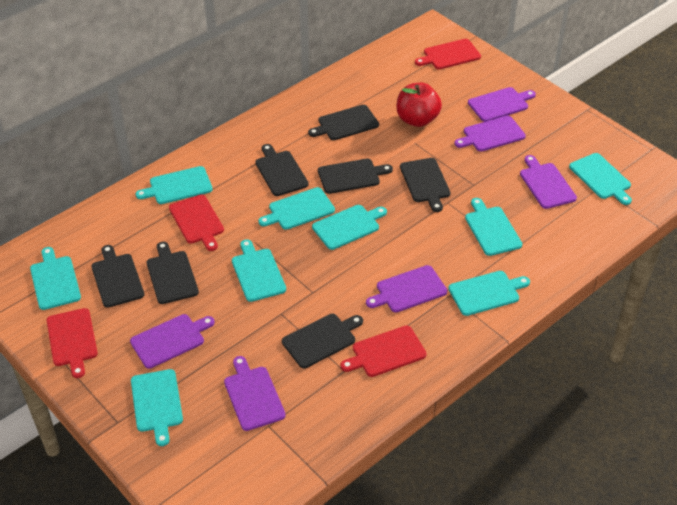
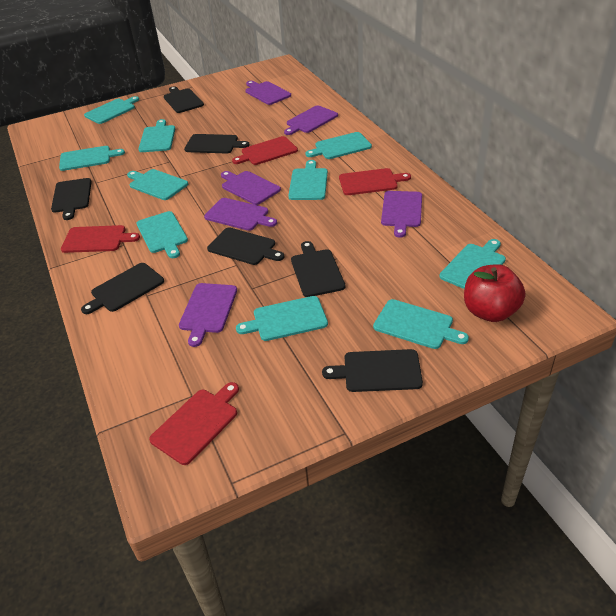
turquoise cutting board: 9 -> 10

